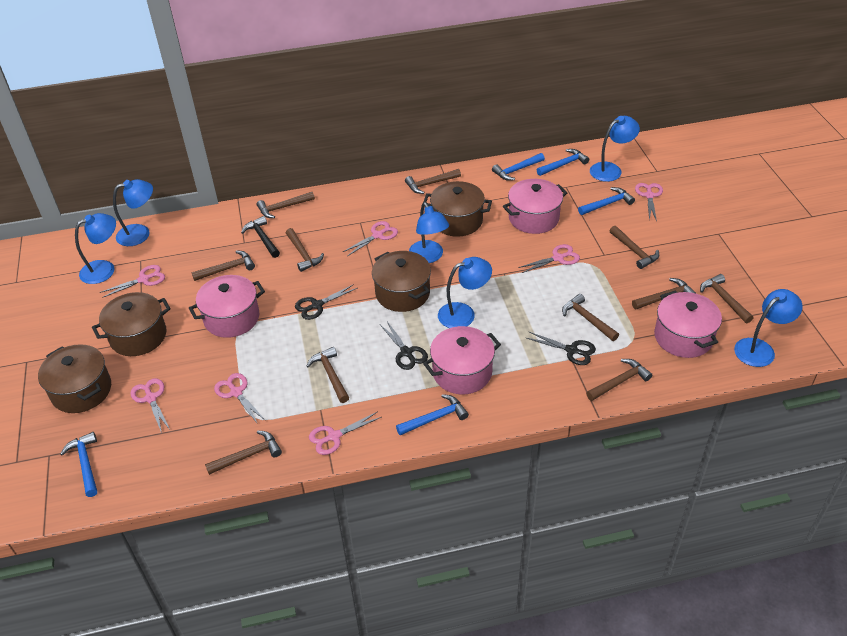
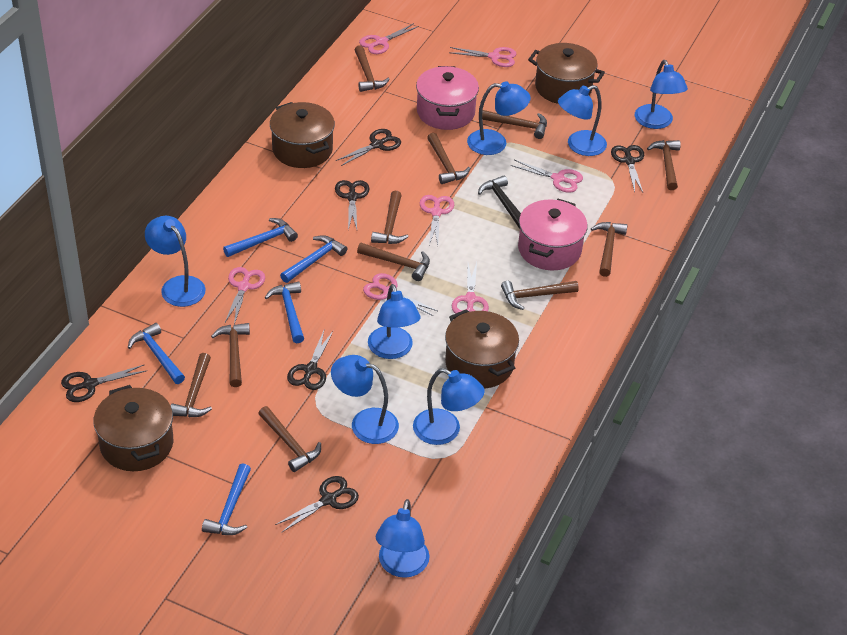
black scissors: 3 -> 6
blue lamp: 6 -> 8
pink pot: 4 -> 2

